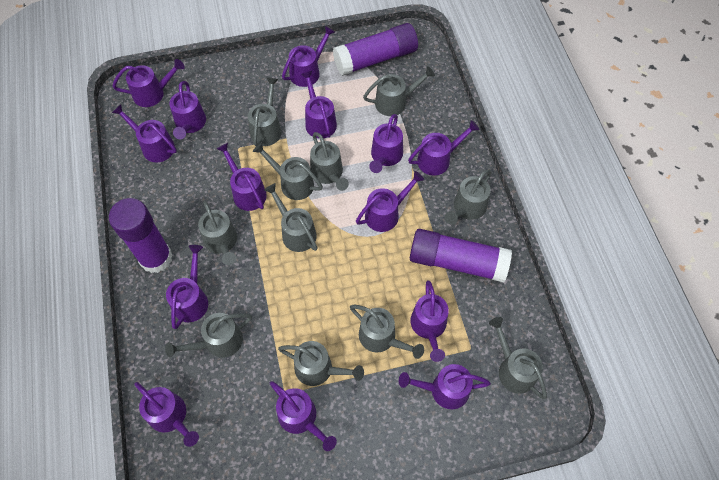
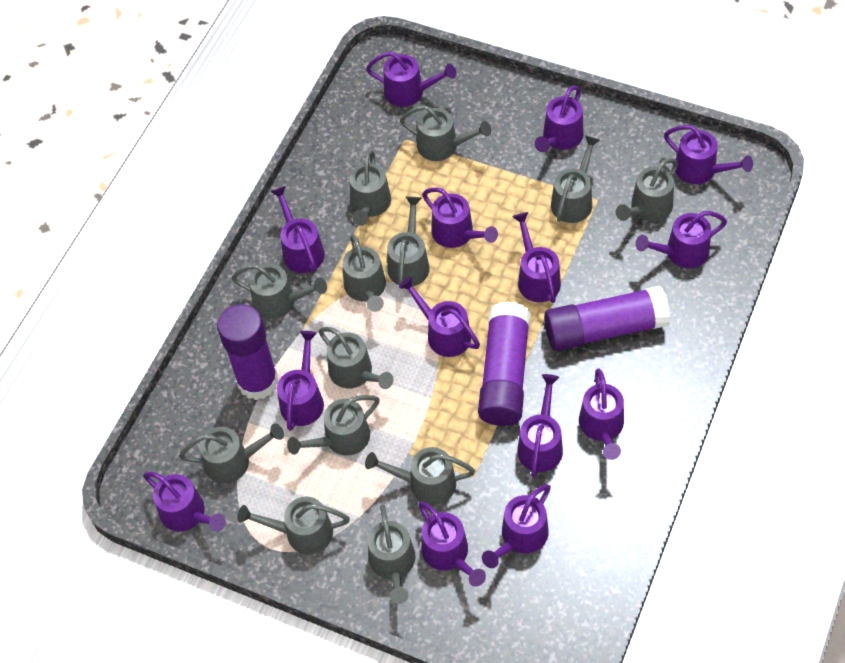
grey watering can: 11 -> 13

